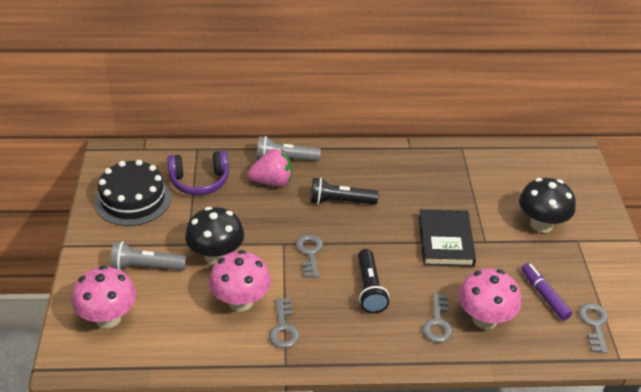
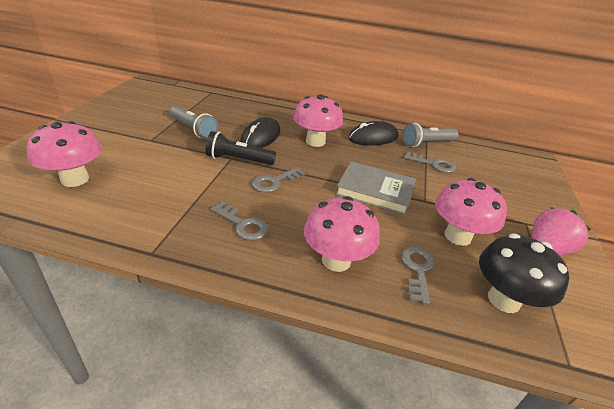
black book: 1 -> 0
black cake: 1 -> 0
black flashlight: 2 -> 1
black mouse: 0 -> 2
black mushroom: 2 -> 1
grey book: 0 -> 1
pink mushroom: 3 -> 4
purple headphones: 1 -> 0
purple marker: 1 -> 0

